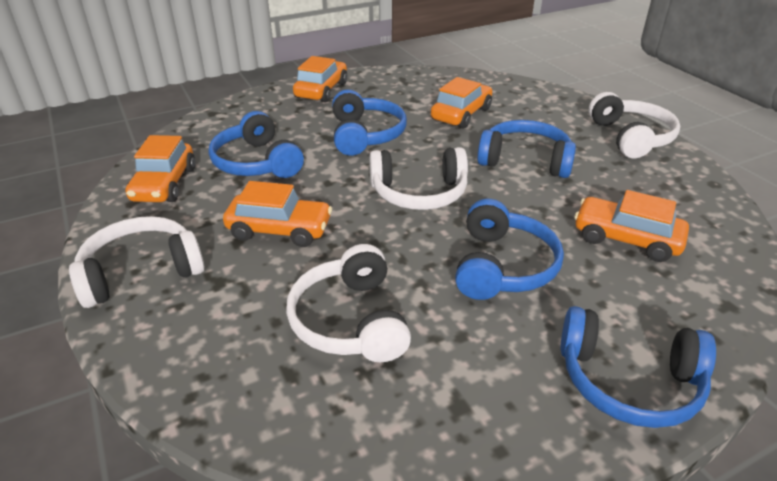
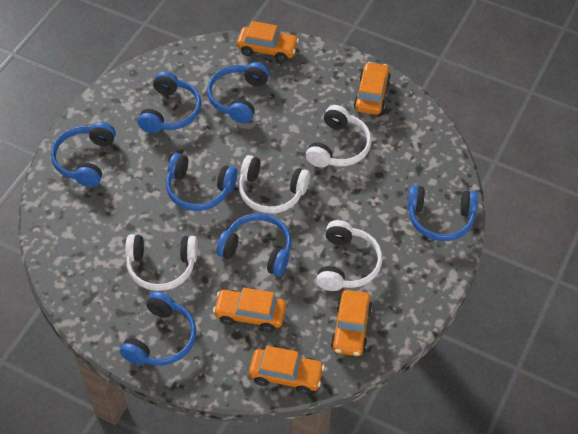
blue headphones: 5 -> 7

